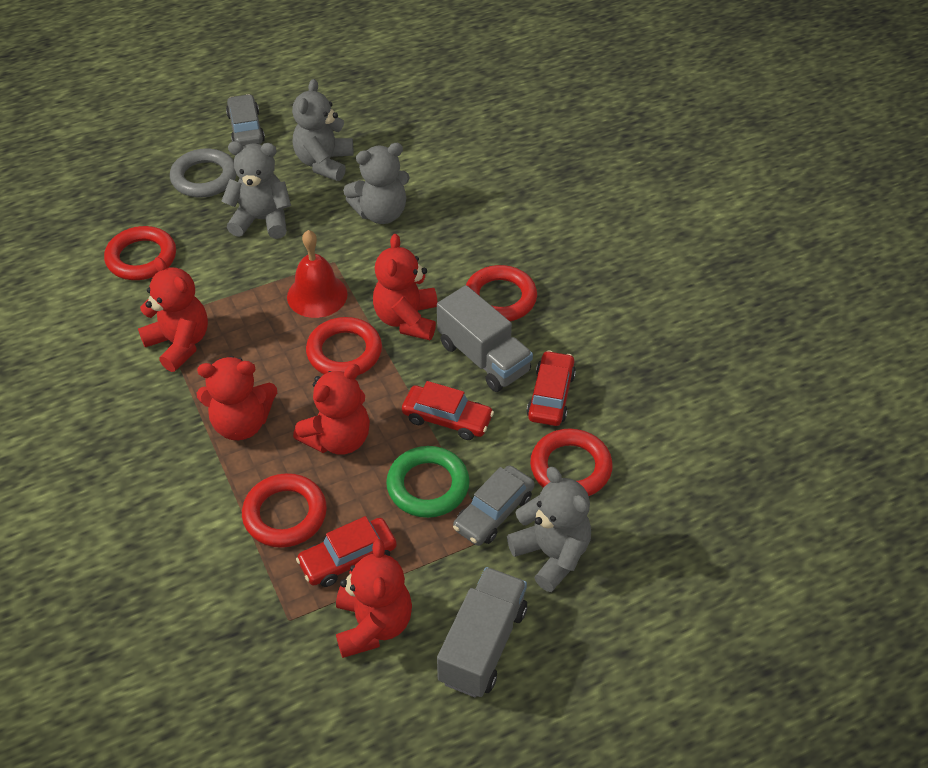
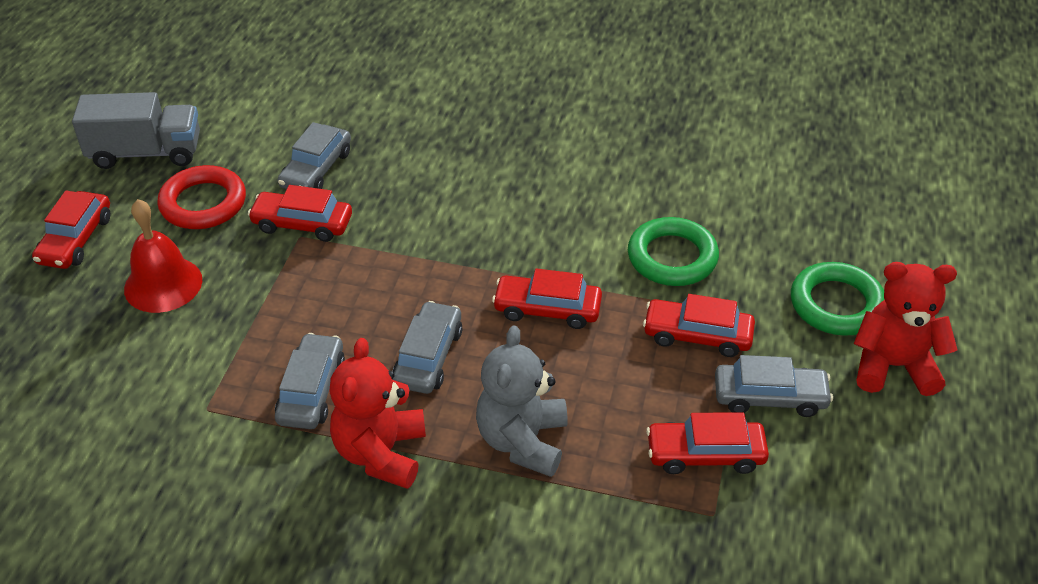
green ring: 1 -> 2
grey car: 2 -> 4
grey ring: 1 -> 0
grey teddy bear: 4 -> 1
grey truck: 2 -> 1
red car: 3 -> 5
red ring: 5 -> 1
red teddy bear: 5 -> 2

